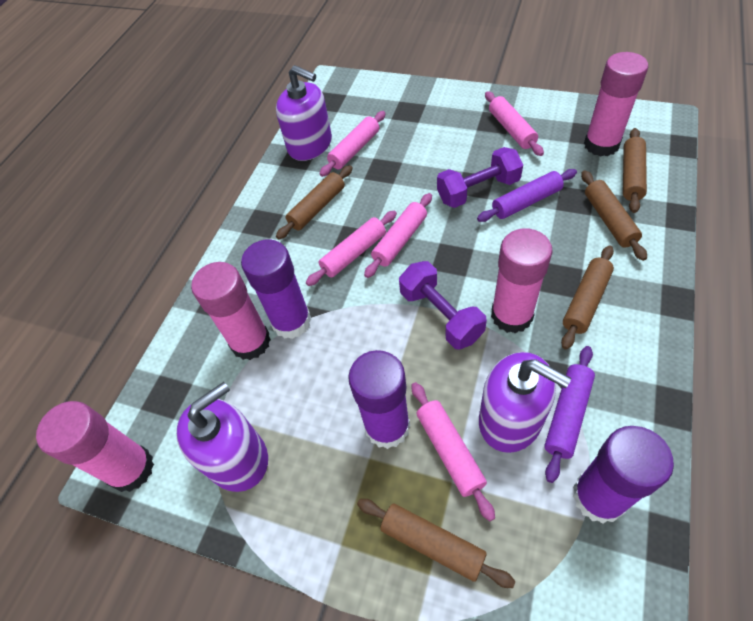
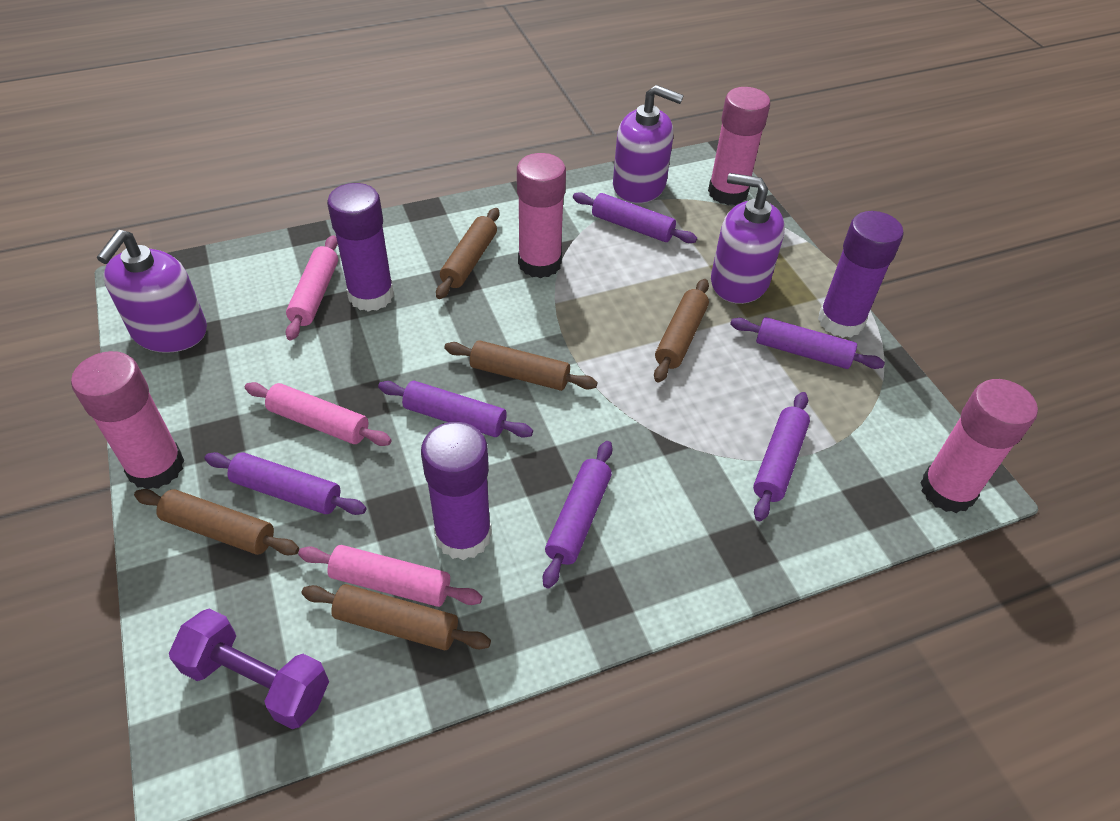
pink rolling pin: 5 -> 3
purple dumbbell: 2 -> 1
purple rolling pin: 2 -> 6

